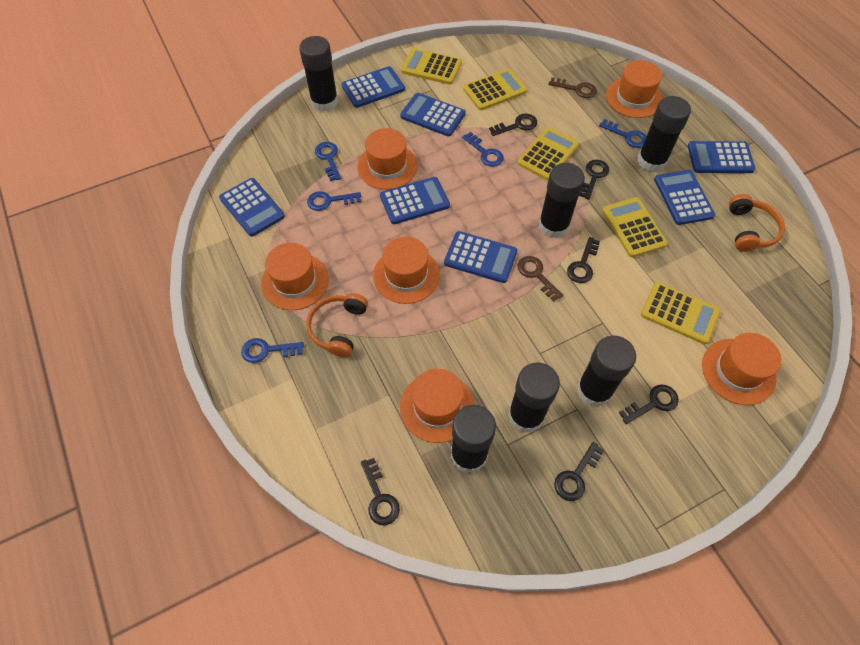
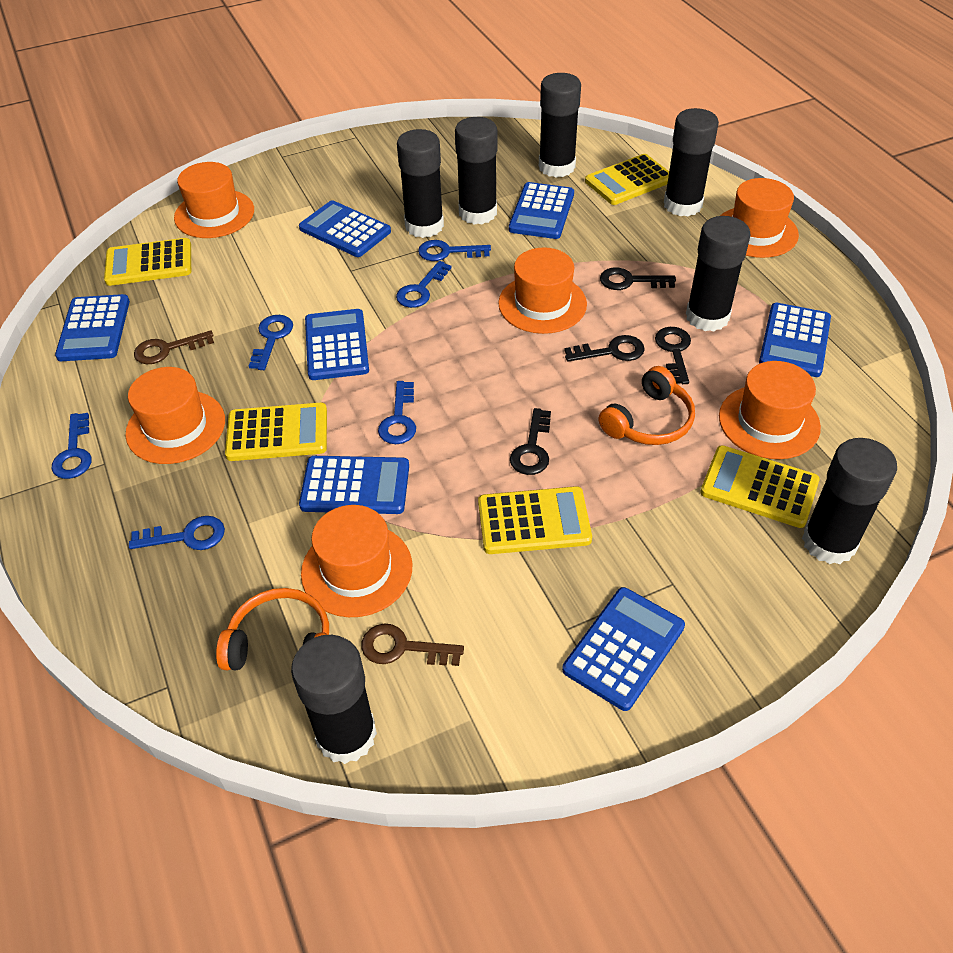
black glue stick: 6 -> 7
black key: 6 -> 4
blue key: 5 -> 6

